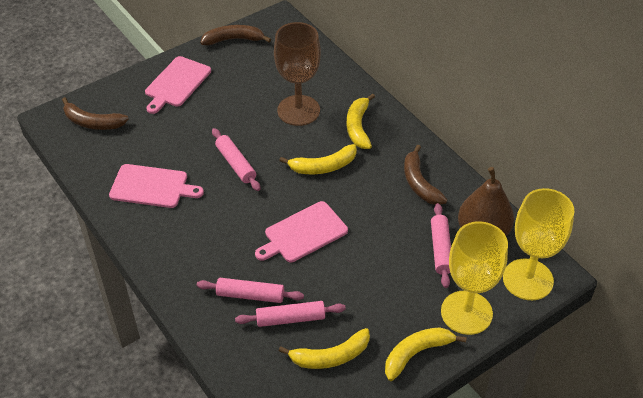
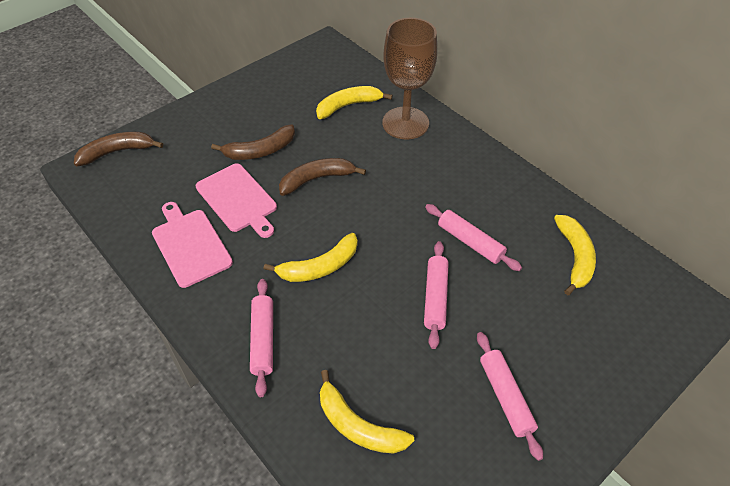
brown pear: 1 -> 0
pink cutting board: 3 -> 2
yellow goblet: 2 -> 0

